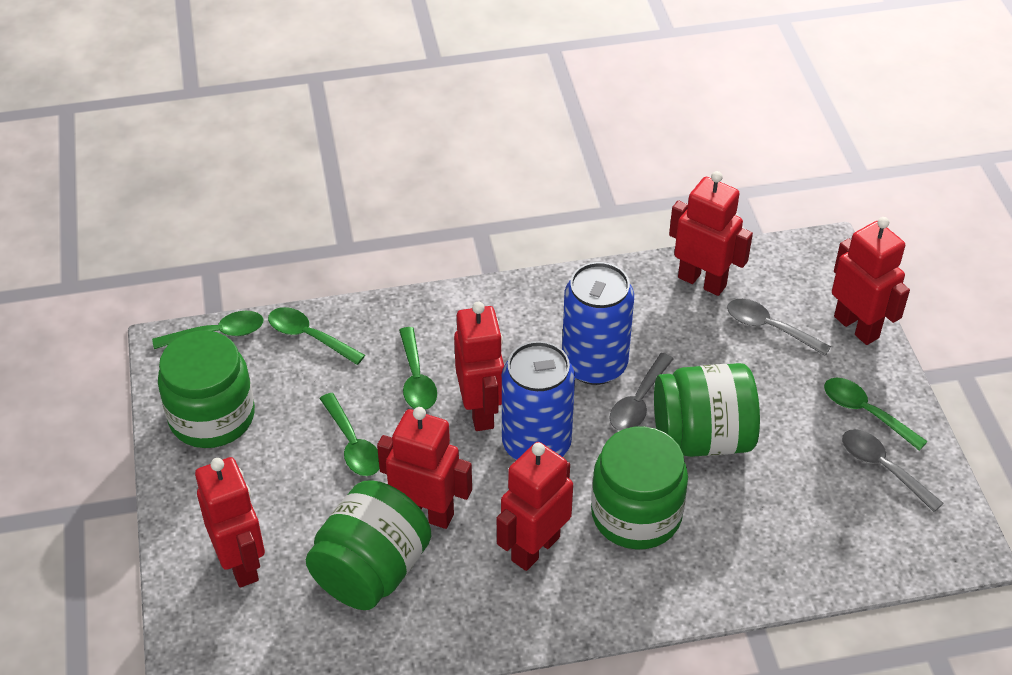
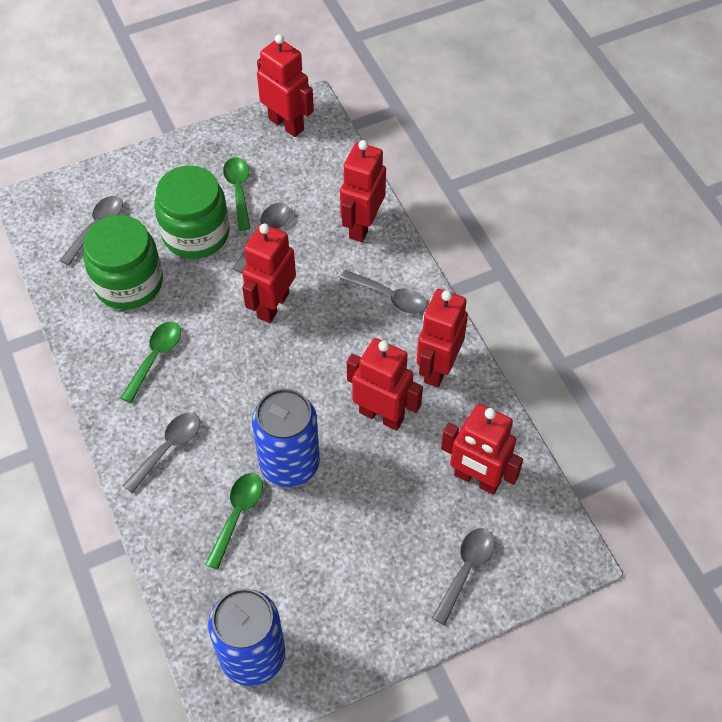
green jar: 4 -> 2
green spoon: 5 -> 3
grey spoon: 3 -> 5

